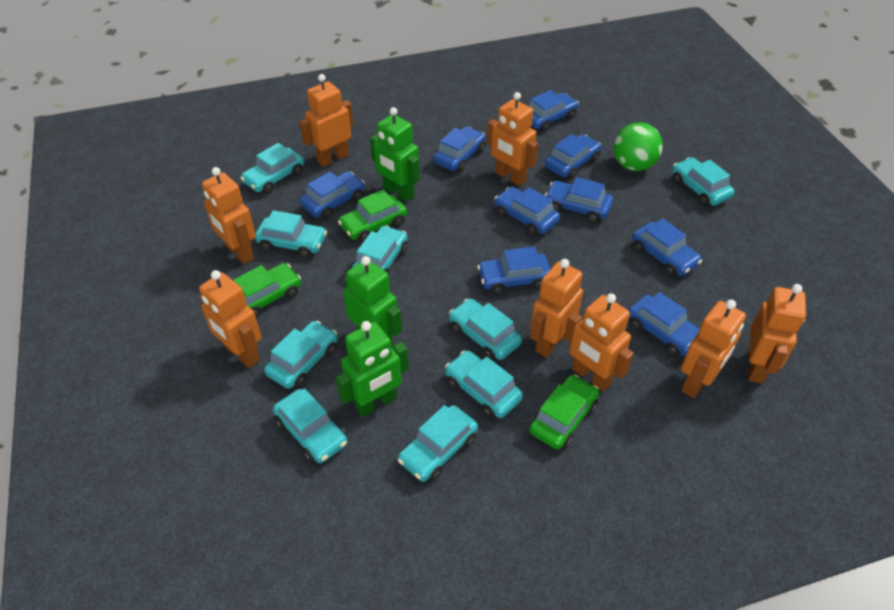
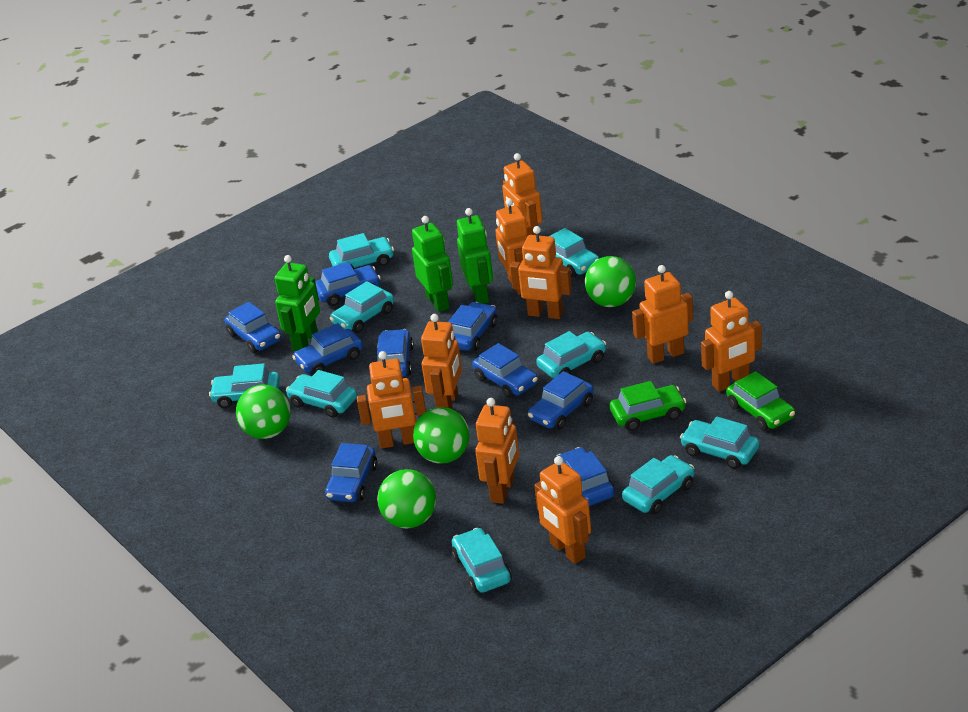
green ball: 1 -> 4
green car: 3 -> 2
orange robot: 8 -> 9

